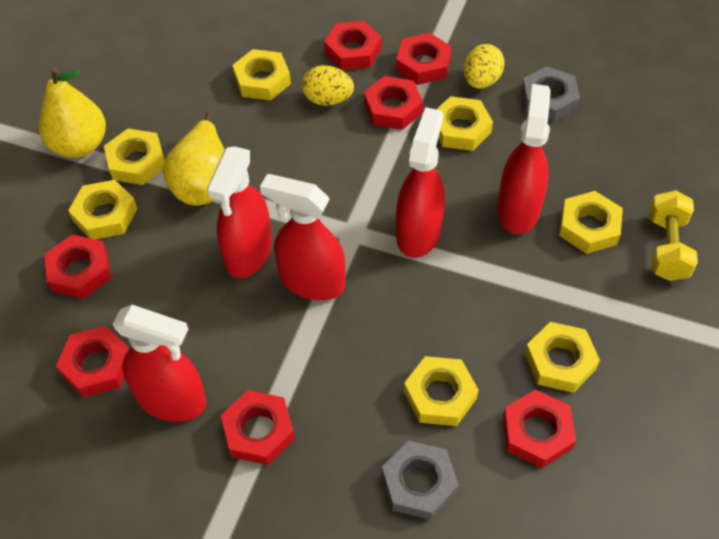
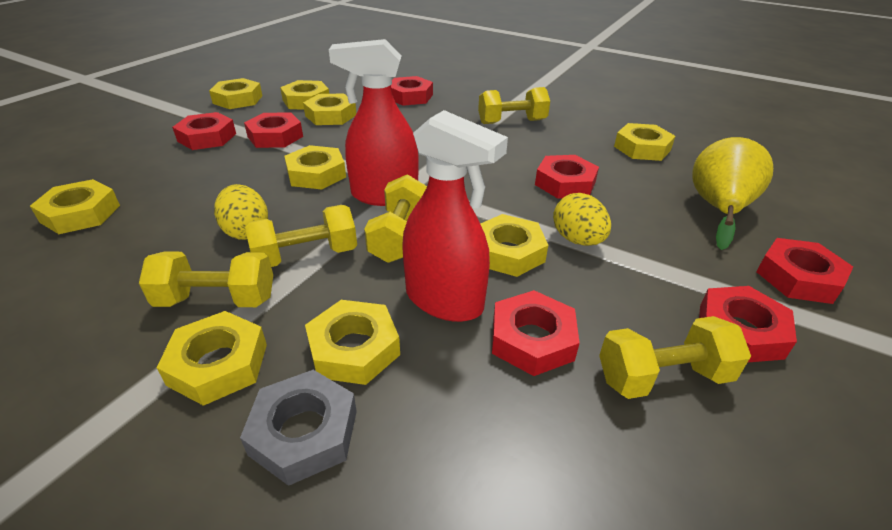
grey nut: 2 -> 1
red spray bottle: 5 -> 2
yellow dumbbell: 1 -> 5
yellow nut: 7 -> 9
yellow pear: 2 -> 1

